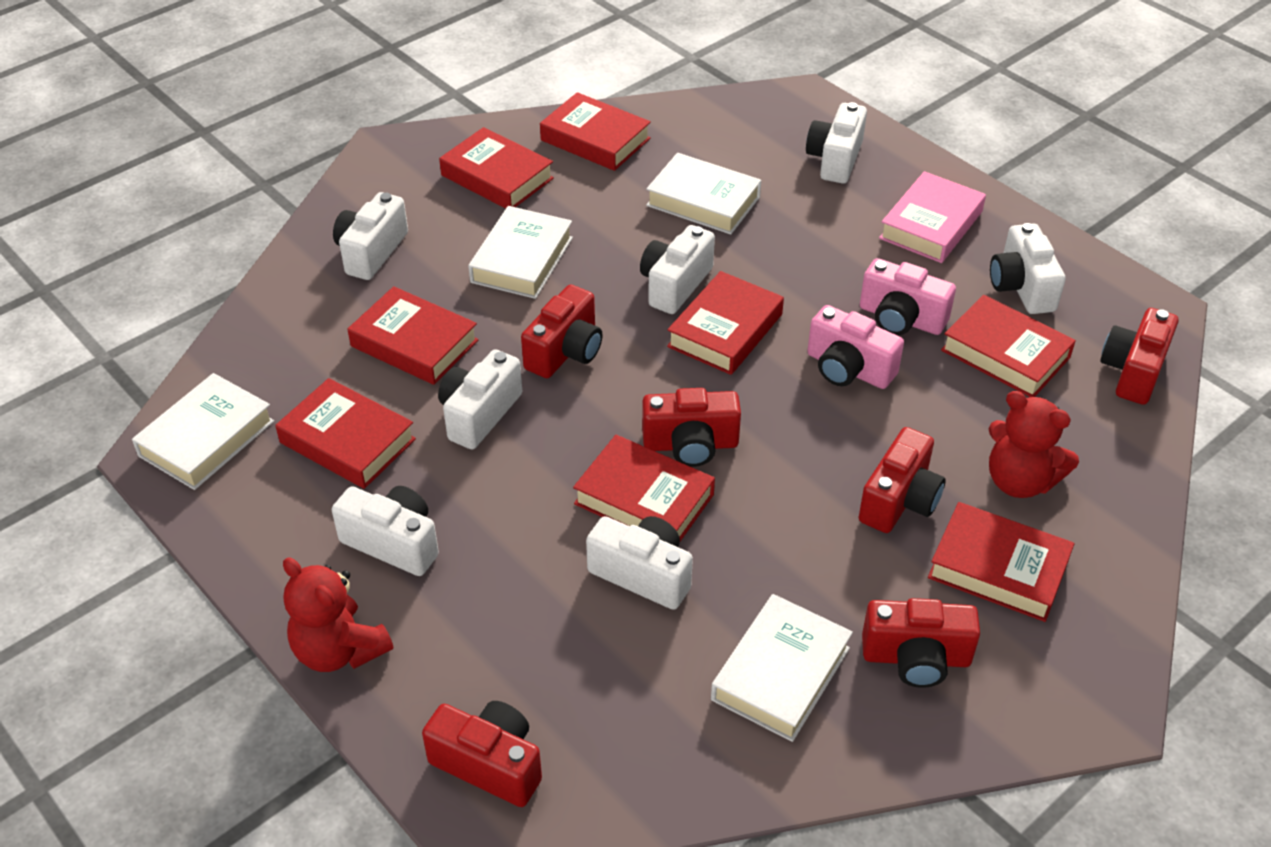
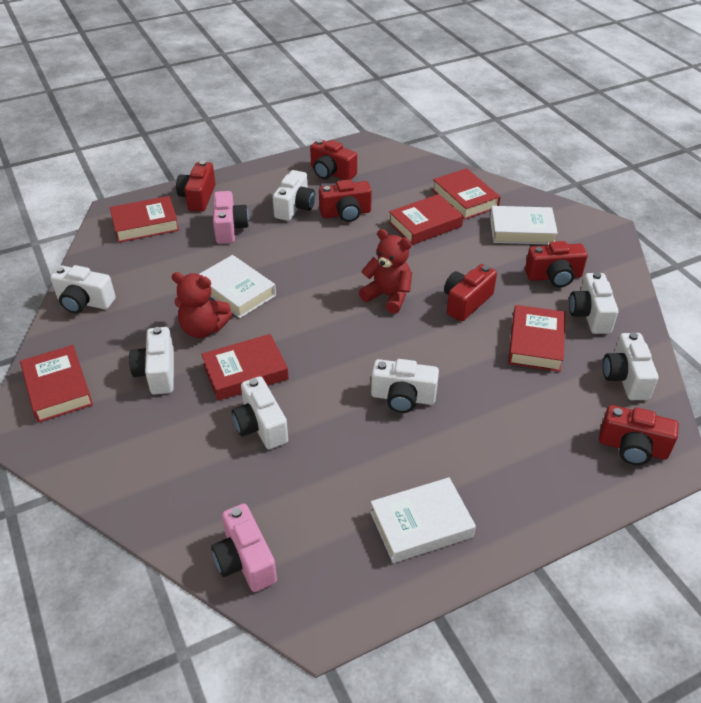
pink book: 1 -> 0
red book: 8 -> 6
white book: 4 -> 3

